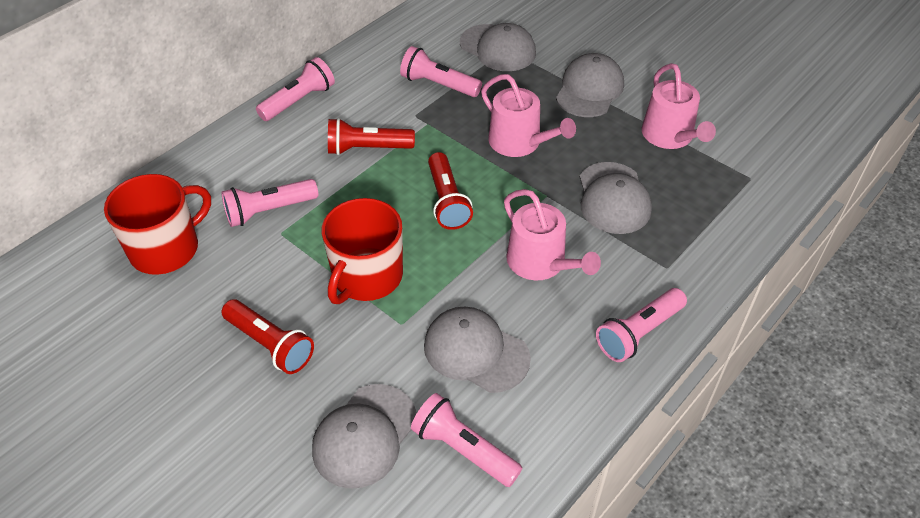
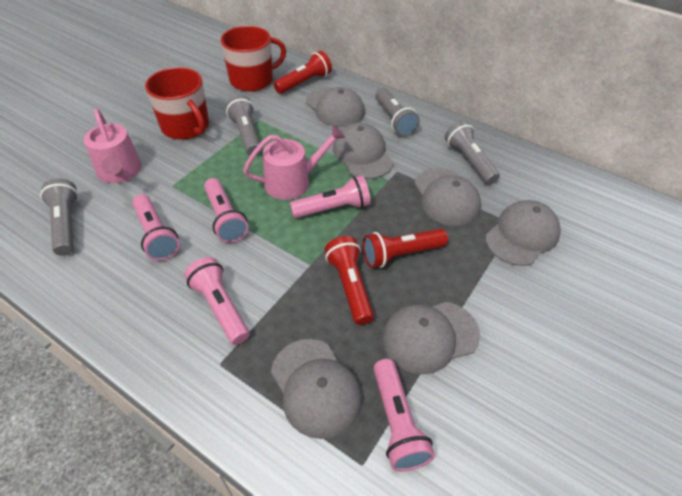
grey cap: 5 -> 6
grey flashlight: 0 -> 4
pink watering can: 3 -> 2

